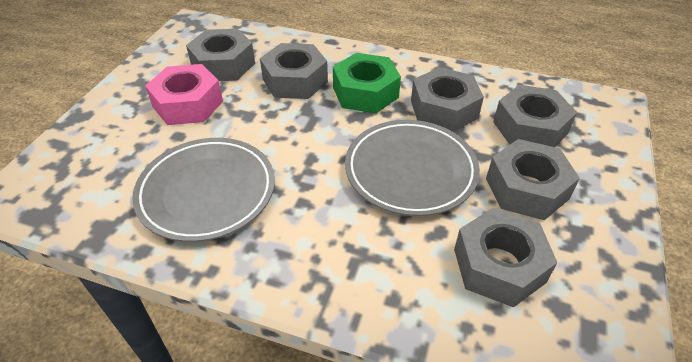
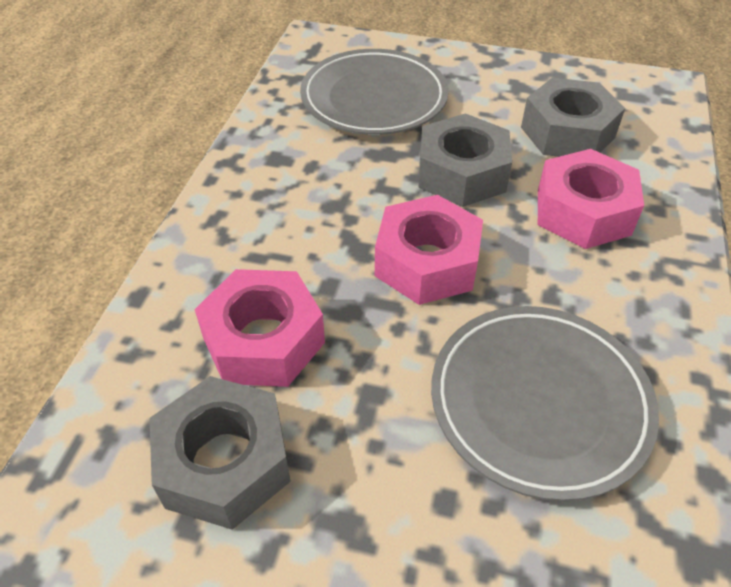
green nut: 1 -> 0
grey nut: 6 -> 3
pink nut: 1 -> 3

